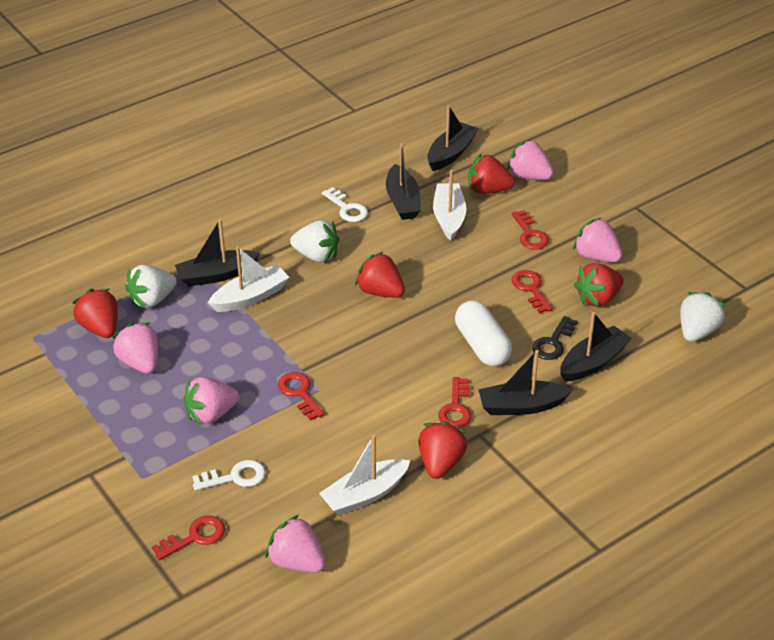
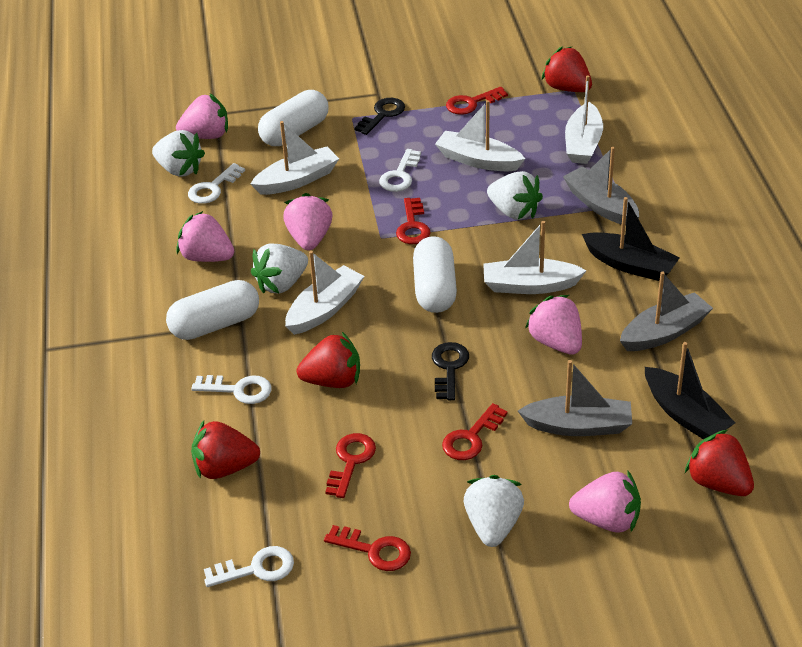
black boat: 5 -> 2
black key: 1 -> 2
grey boat: 0 -> 3
red strawberry: 5 -> 4
white boat: 3 -> 5
white capsule: 1 -> 3
white key: 2 -> 4
white strawberry: 3 -> 4

